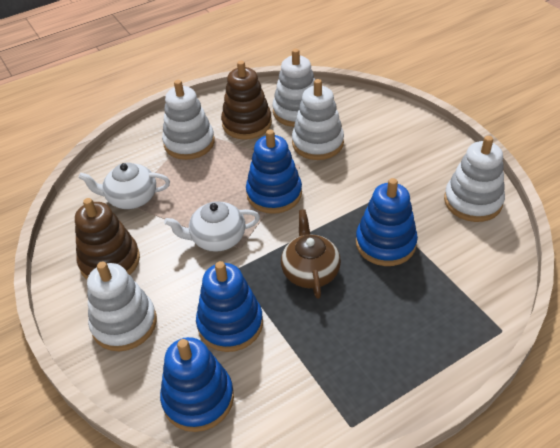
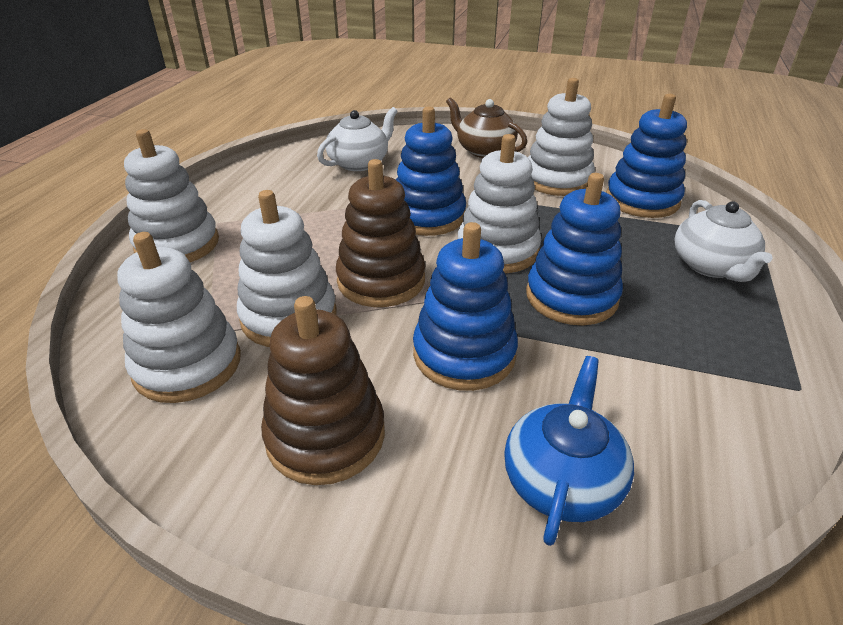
blue teapot: 0 -> 1

